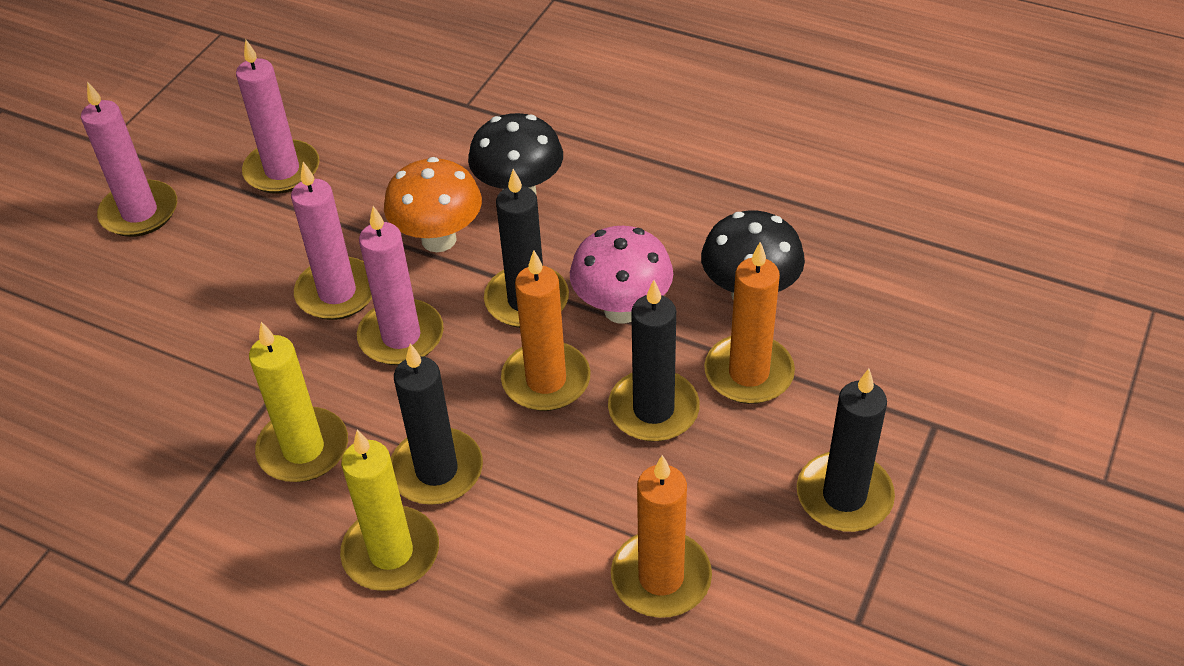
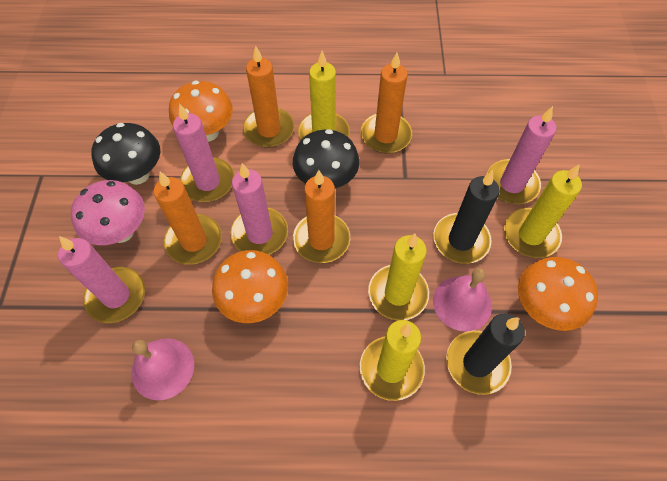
black candle: 4 -> 2
orange candle: 3 -> 4
orange mushroom: 1 -> 3
pink bell: 0 -> 2
yellow candle: 2 -> 4

